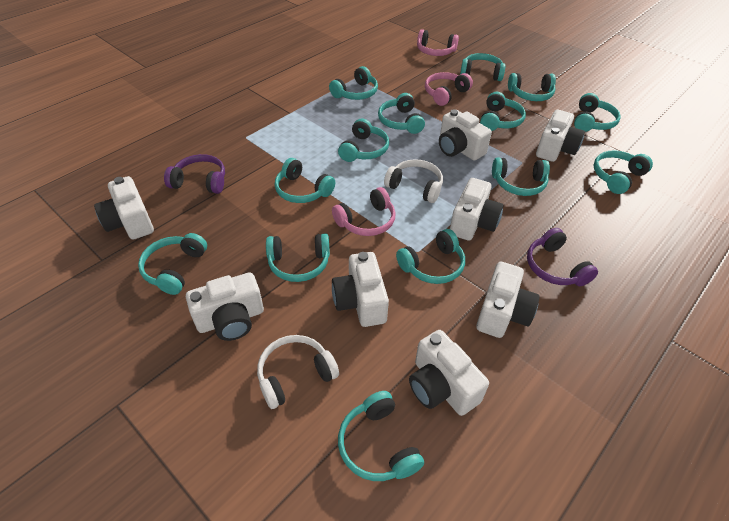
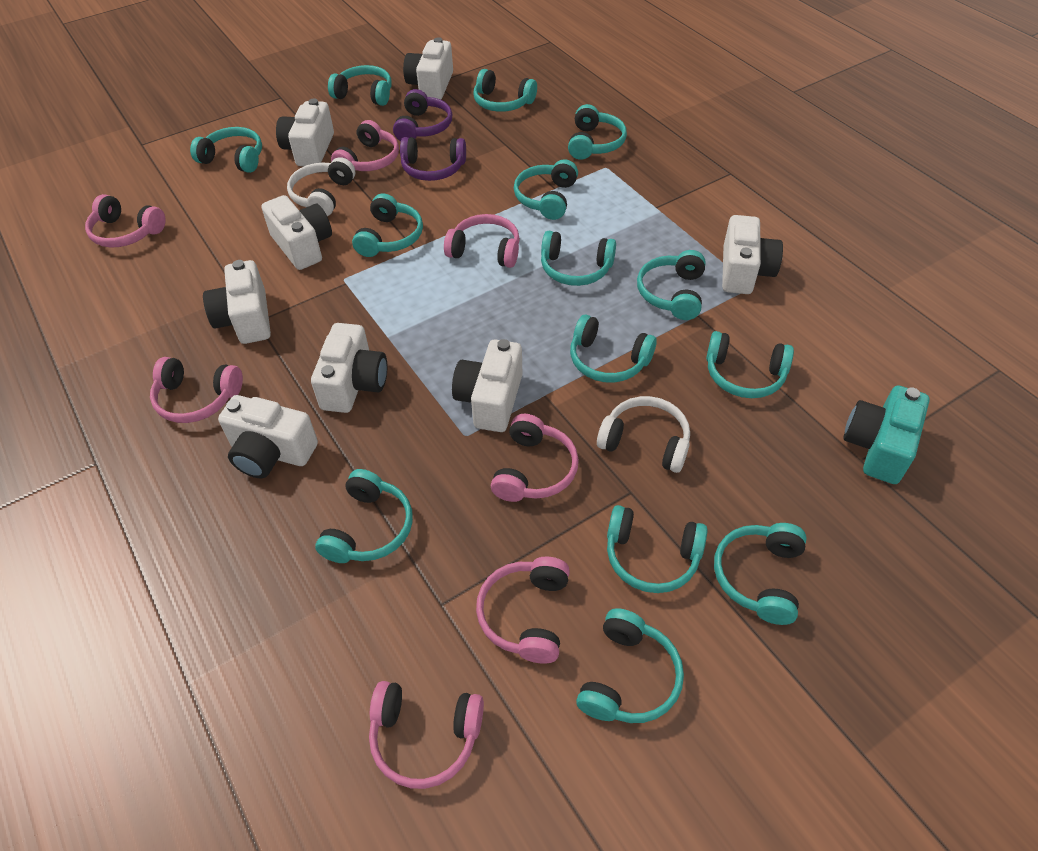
pink headphones: 3 -> 7
turquoise camera: 0 -> 1

